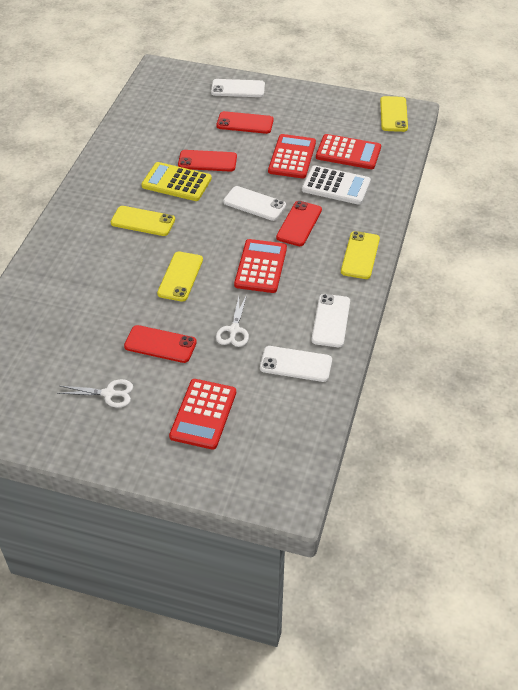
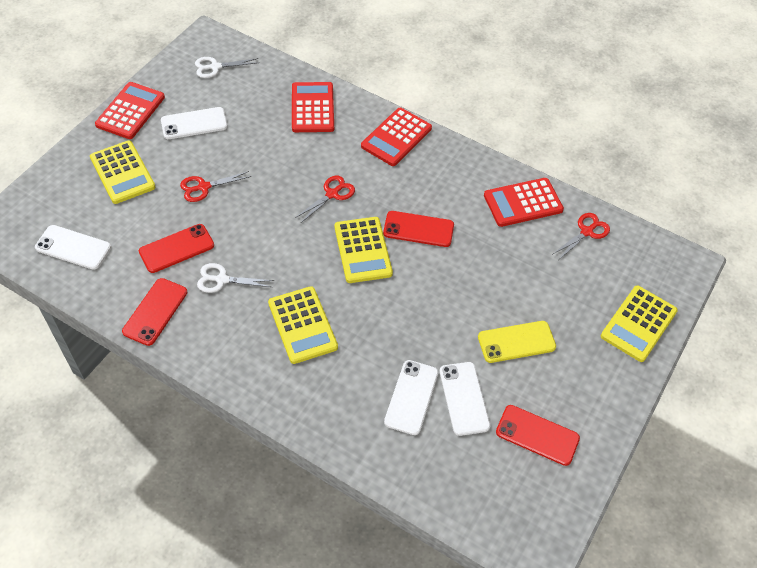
red scissors: 0 -> 3
white calculator: 1 -> 0
yellow calculator: 1 -> 4
yellow phone: 4 -> 1

